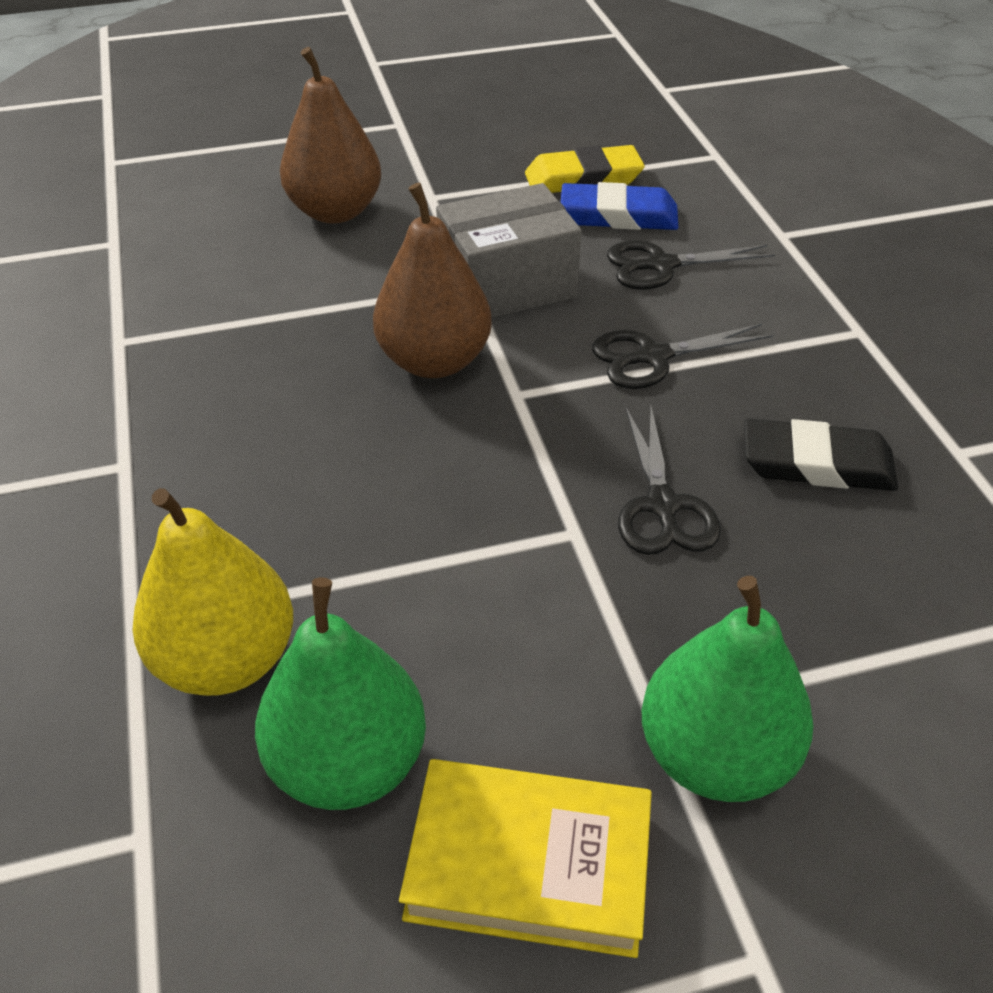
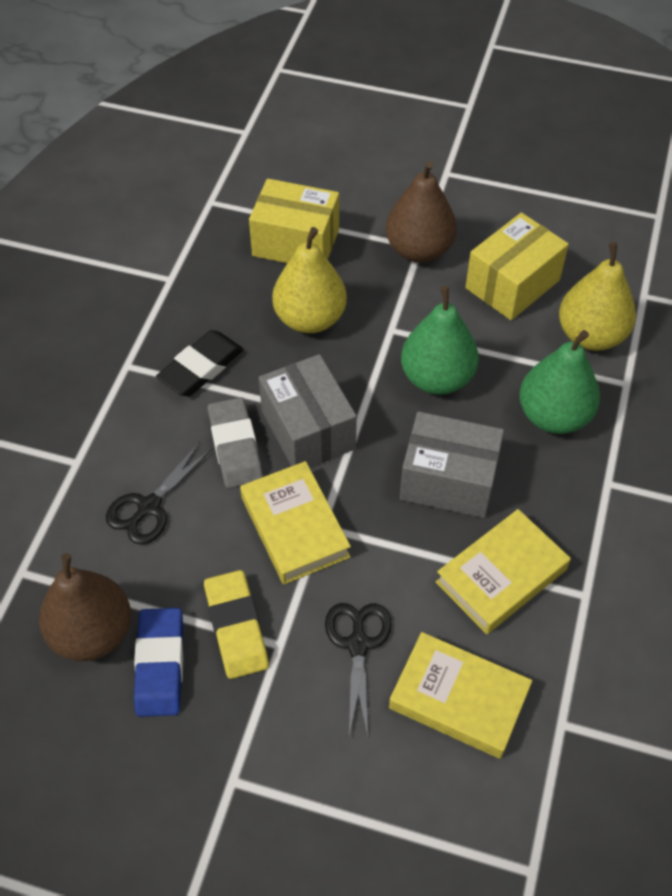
black scissors: 3 -> 2
grey box: 1 -> 2
grey eraser: 0 -> 1
yellow book: 1 -> 3
yellow box: 0 -> 2
yellow pear: 1 -> 2

